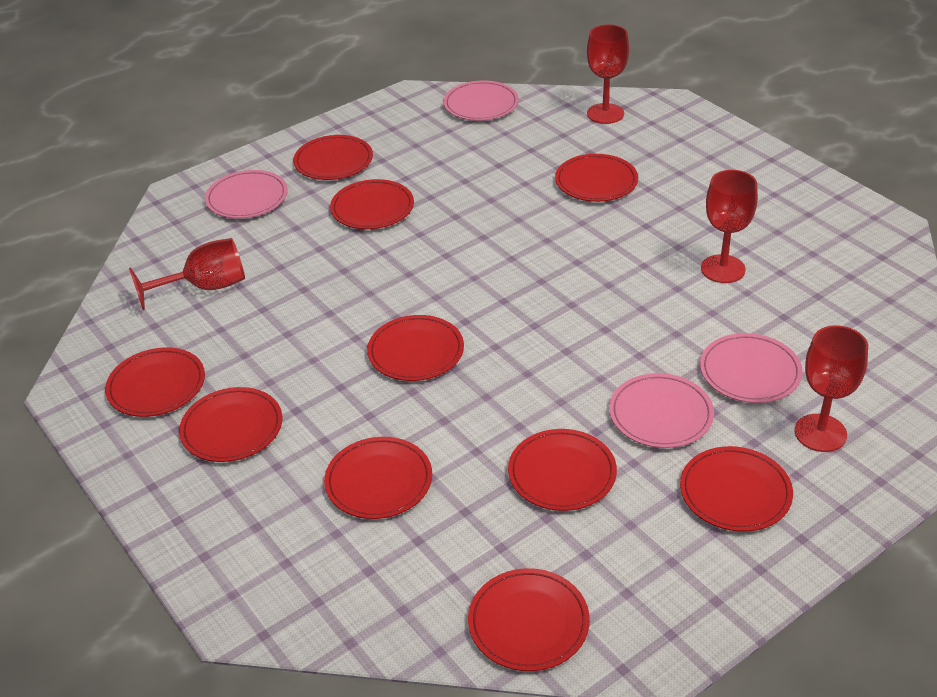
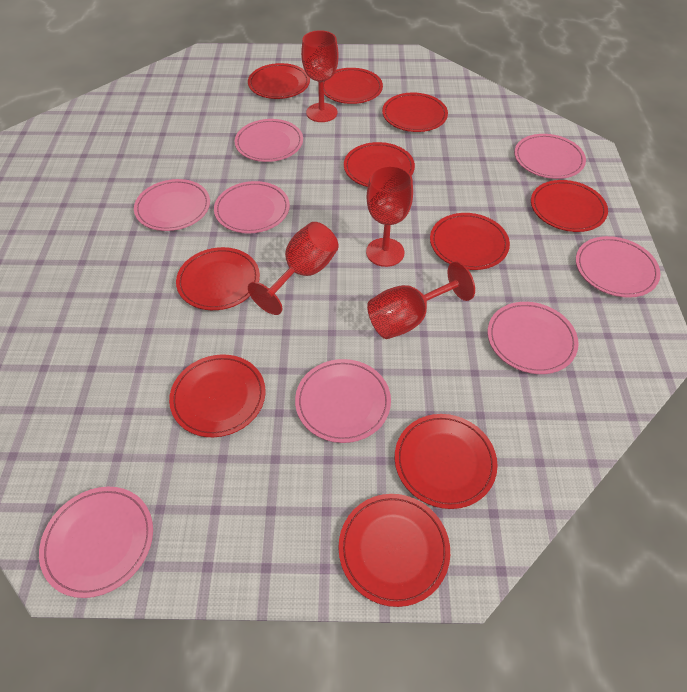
pink plate: 4 -> 8

